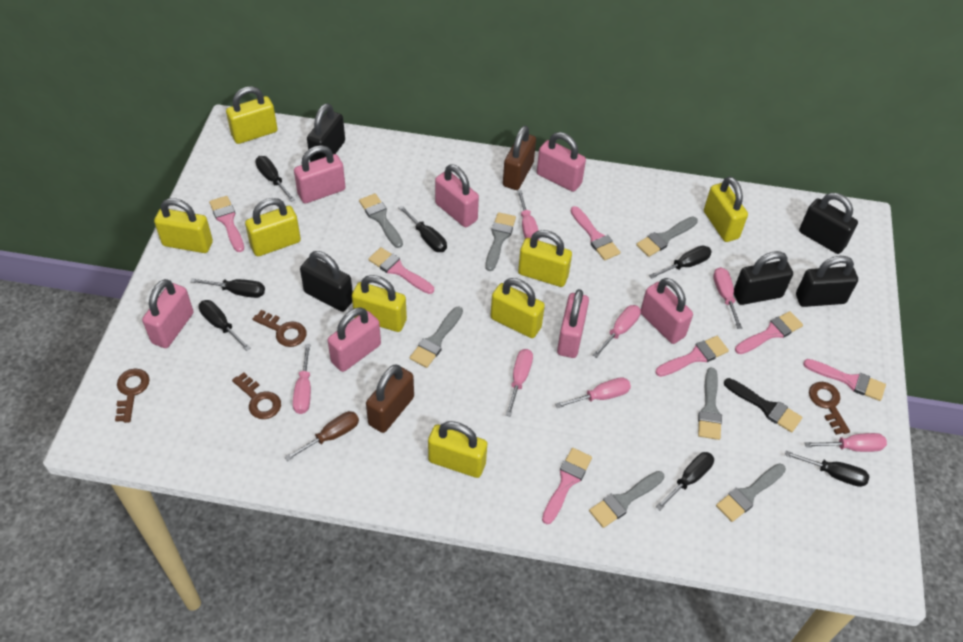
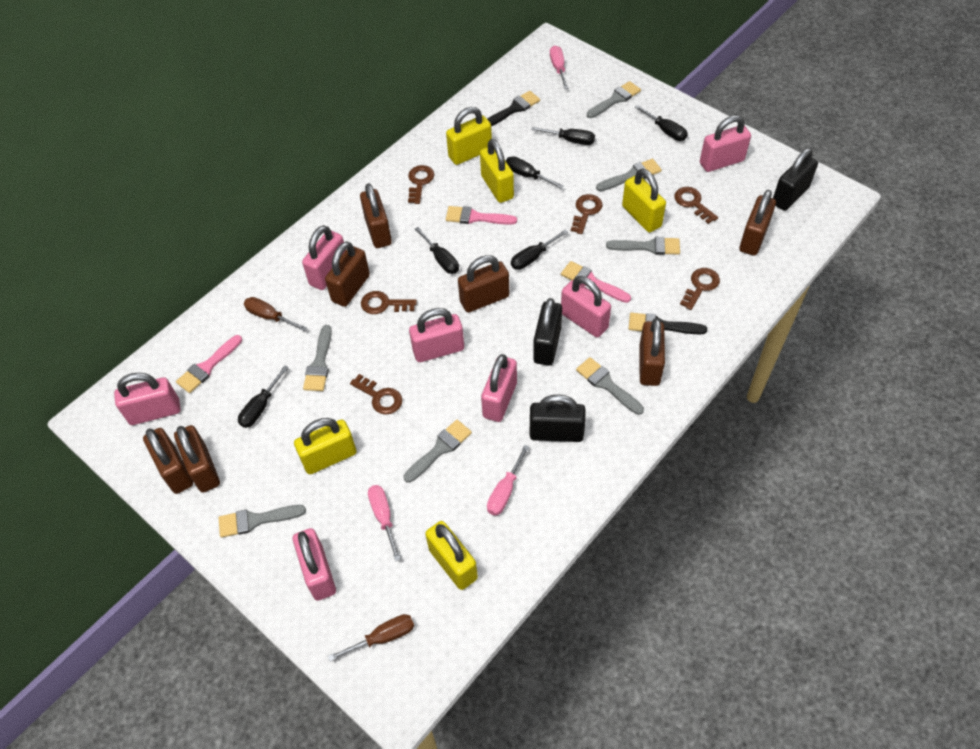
black brush: 1 -> 2
black padlock: 5 -> 3
black screwdriver: 7 -> 6
brown key: 4 -> 6
brown padlock: 2 -> 7
brown screwdriver: 1 -> 2
pink brush: 7 -> 3
pink screwdriver: 7 -> 3
yellow padlock: 8 -> 5

